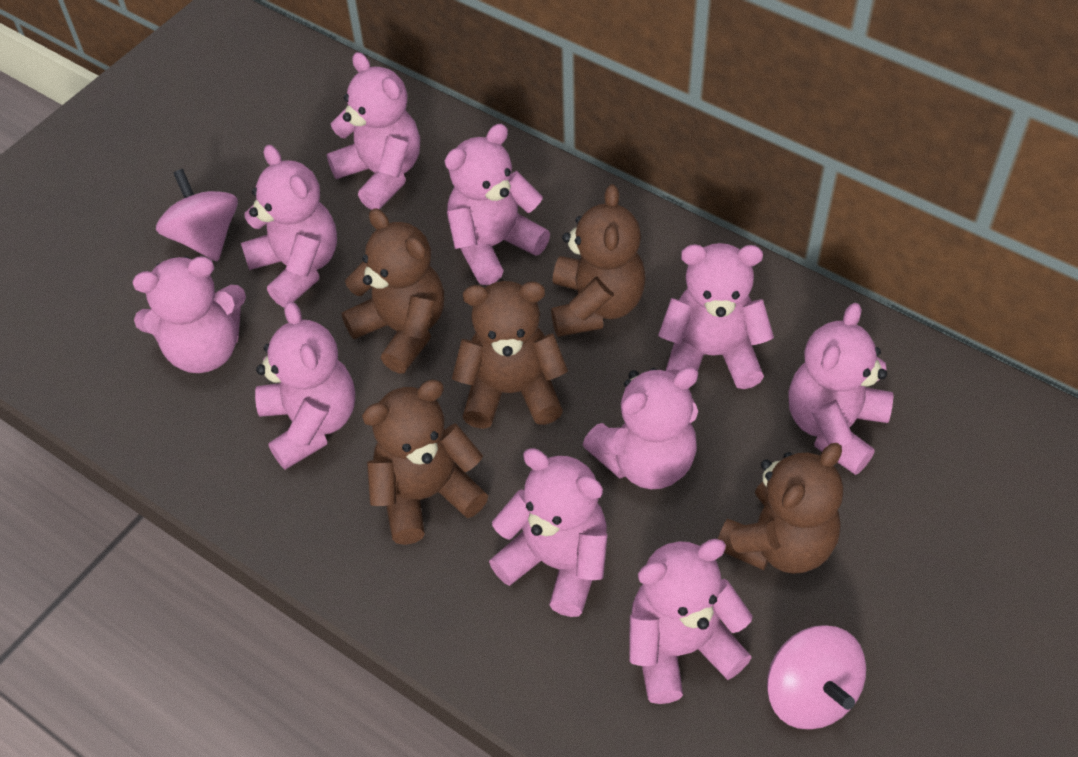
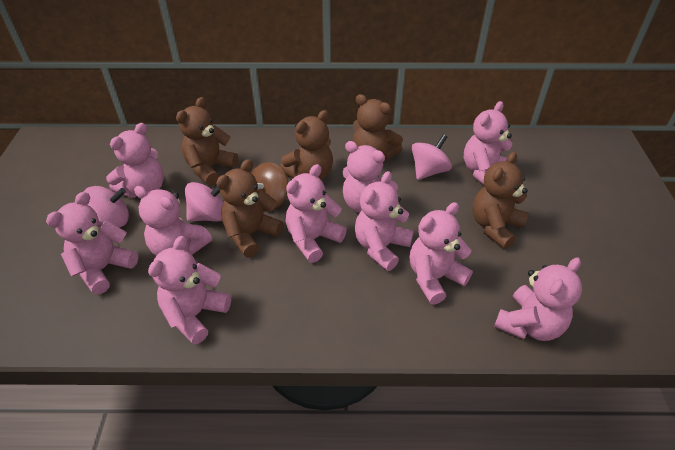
brown spinning top: 0 -> 1
pink spinning top: 2 -> 3

